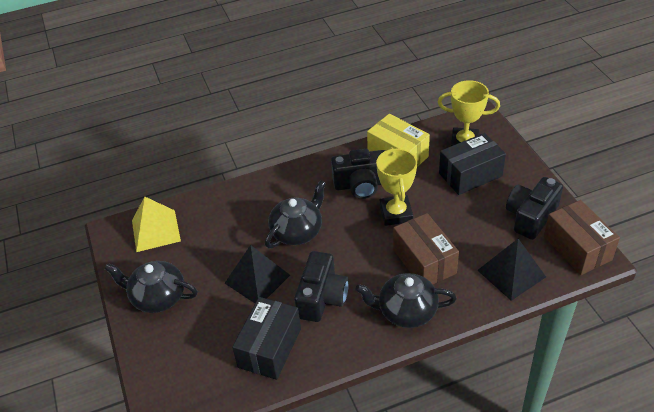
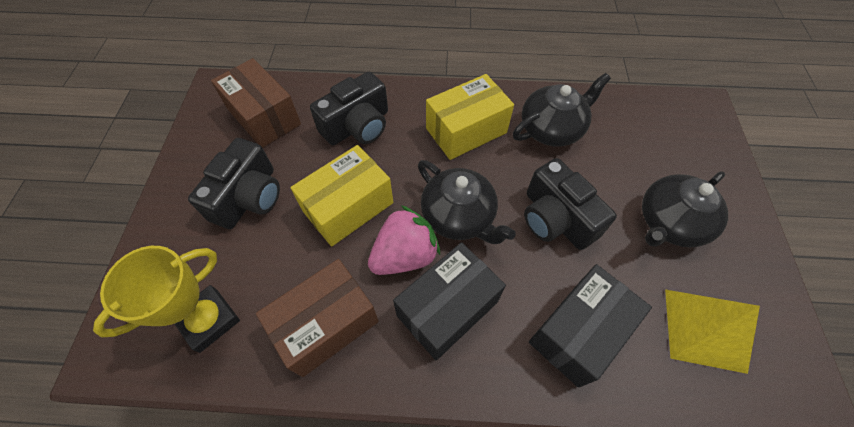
black pyramid: 2 -> 0
pink strawberry: 0 -> 1
yellow box: 1 -> 2
yellow trophy: 2 -> 1

